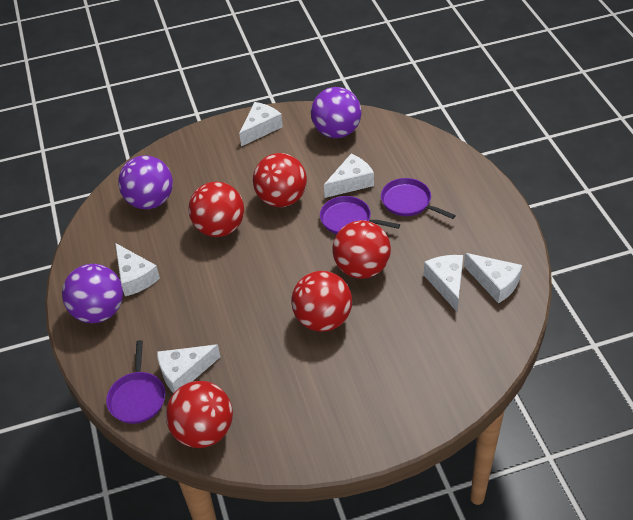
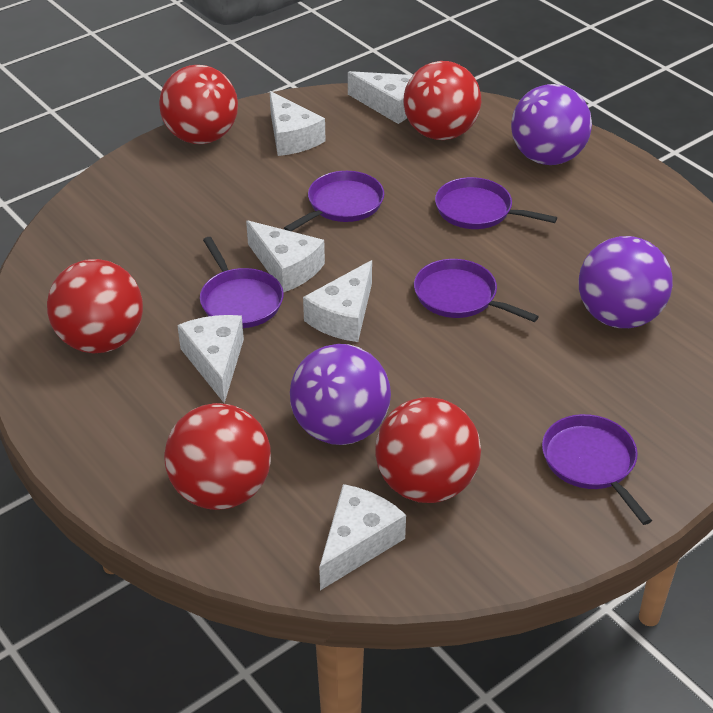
purple pan: 3 -> 5

